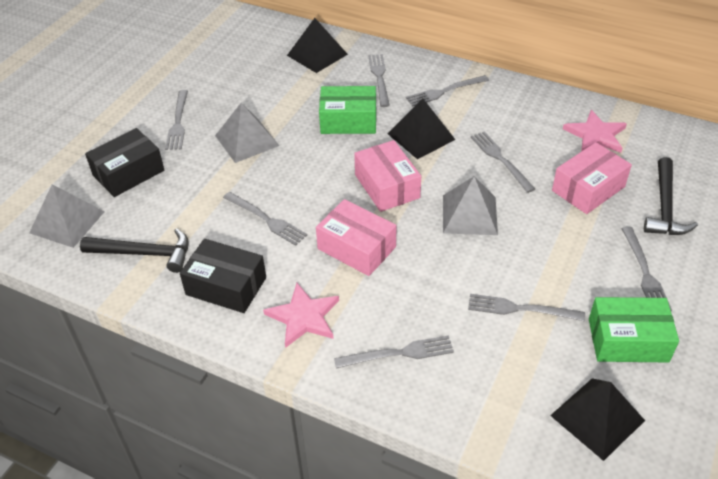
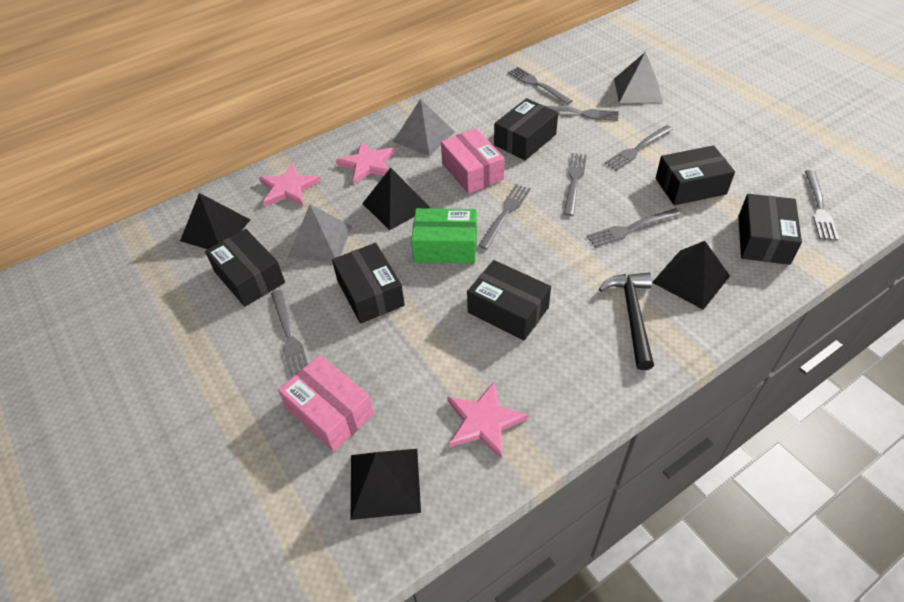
black box: 2 -> 6
black hammer: 2 -> 1
black pyramid: 3 -> 4
green box: 2 -> 1
pink box: 3 -> 2
pink star: 2 -> 3

